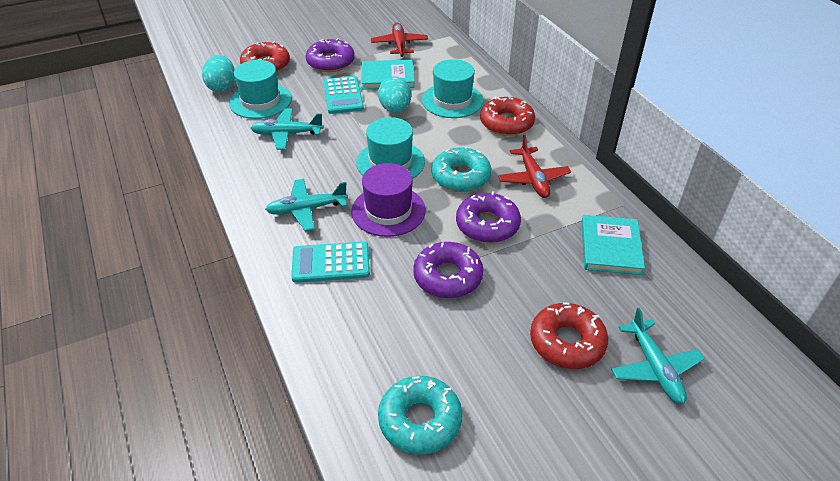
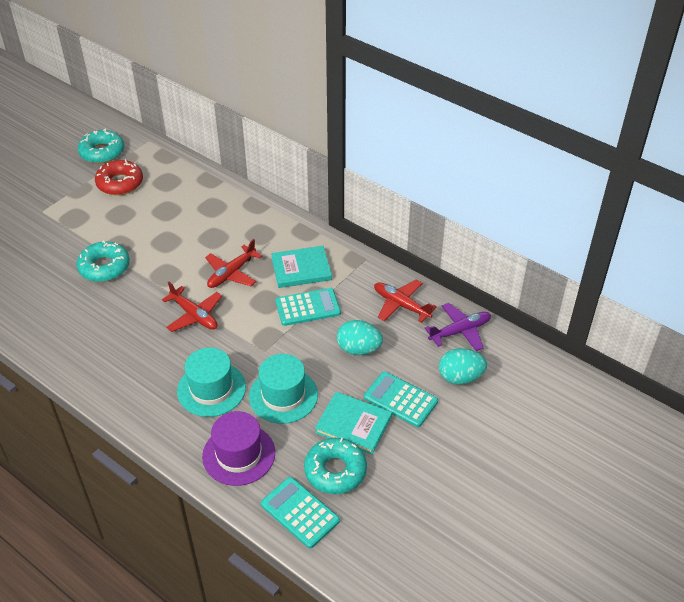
purple donut: 3 -> 0
purple plane: 0 -> 1
red donut: 3 -> 1
red plane: 2 -> 3
turquoise calculator: 2 -> 3
turquoise donut: 2 -> 3
turquoise hat: 3 -> 2
turquoise plane: 3 -> 0

